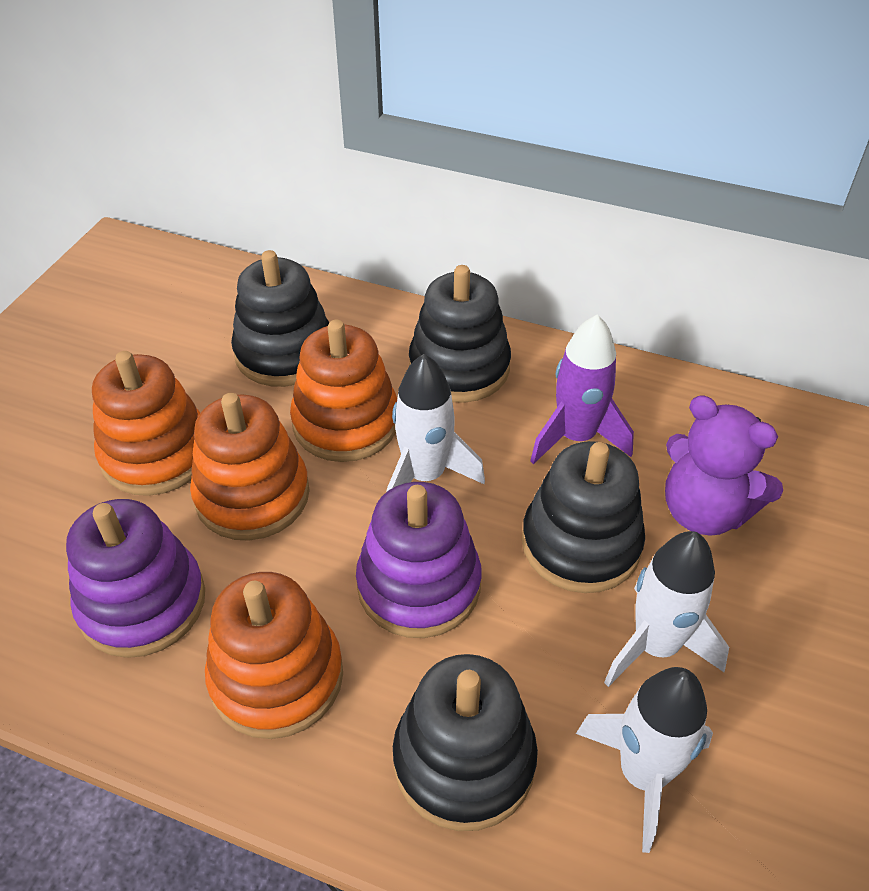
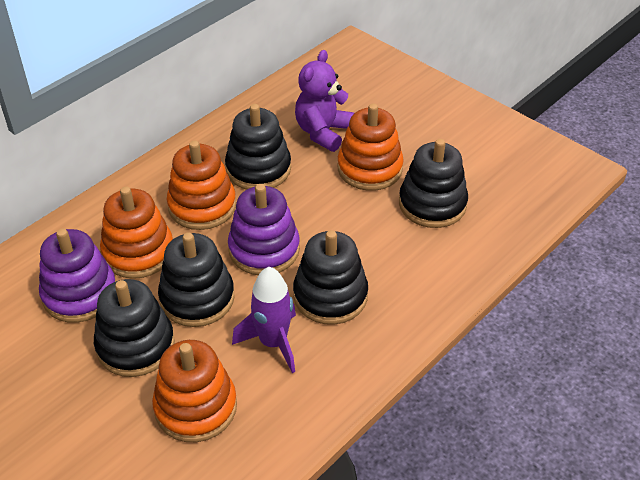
black stacking toy: 4 -> 5
white rocket: 3 -> 0

